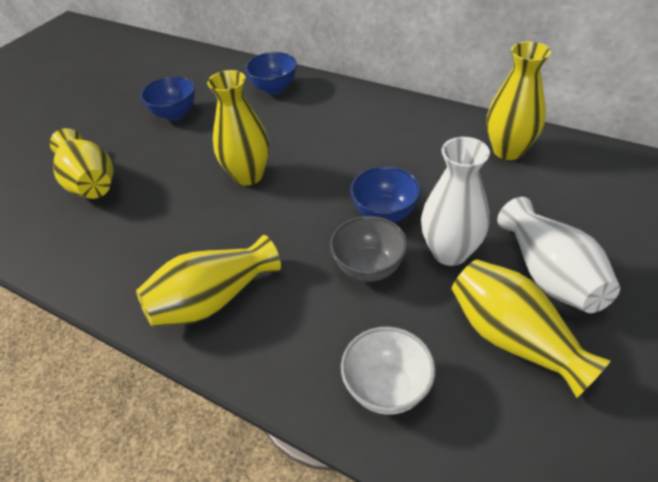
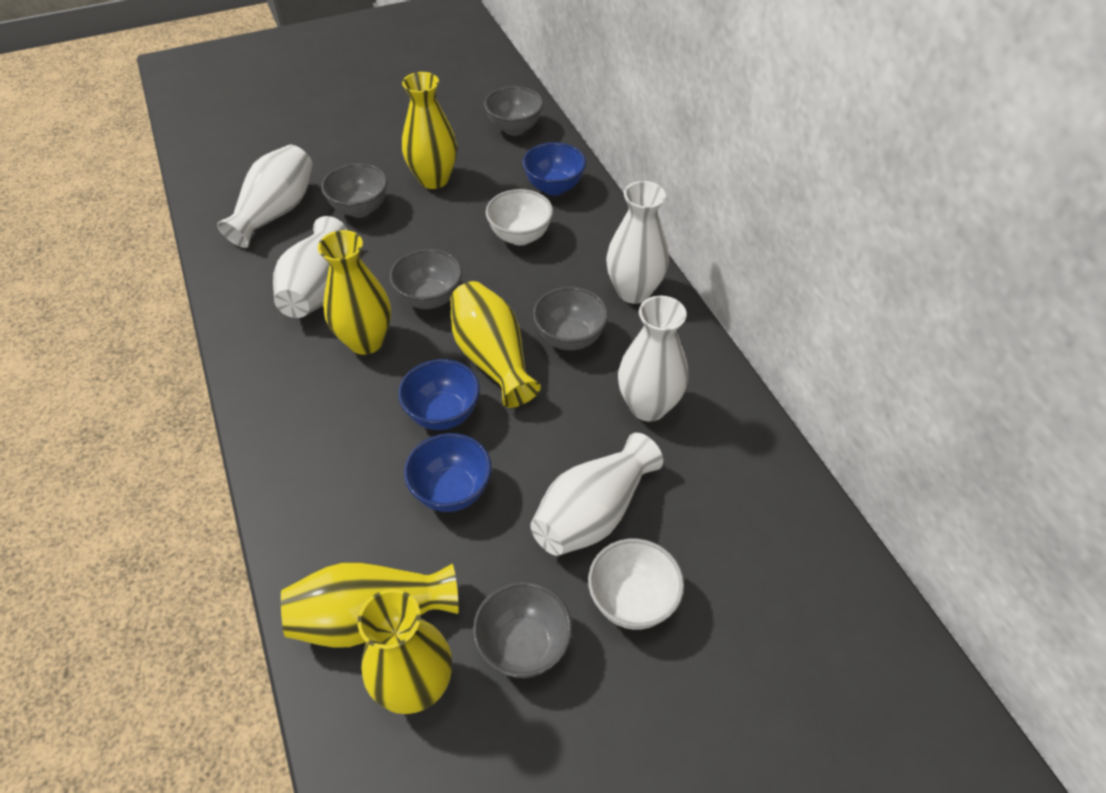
grey bowl: 1 -> 5
white bowl: 1 -> 2
white vase: 2 -> 5

